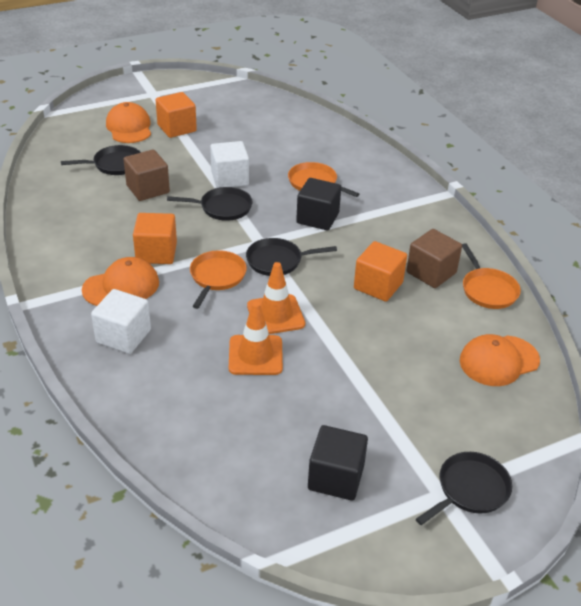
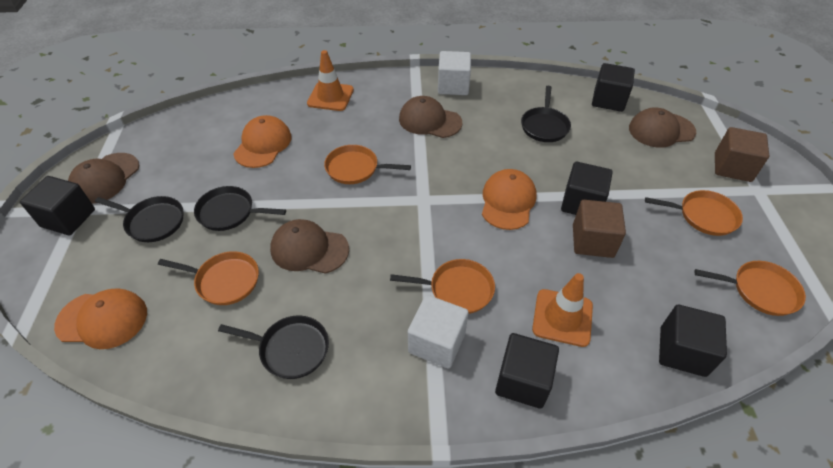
black cube: 2 -> 5
brown cap: 0 -> 4
orange cube: 3 -> 0
orange pan: 3 -> 5

